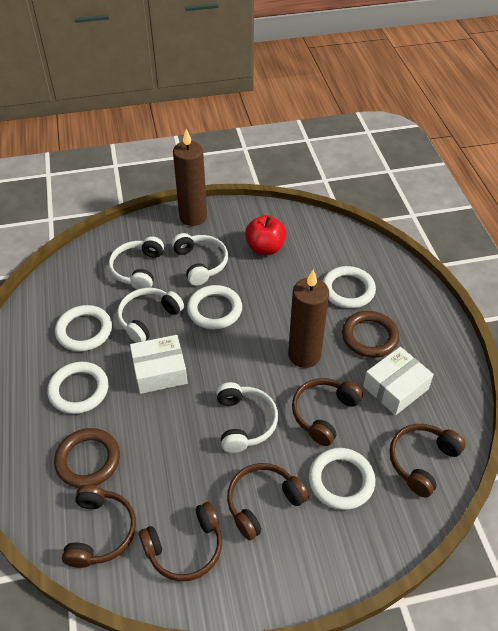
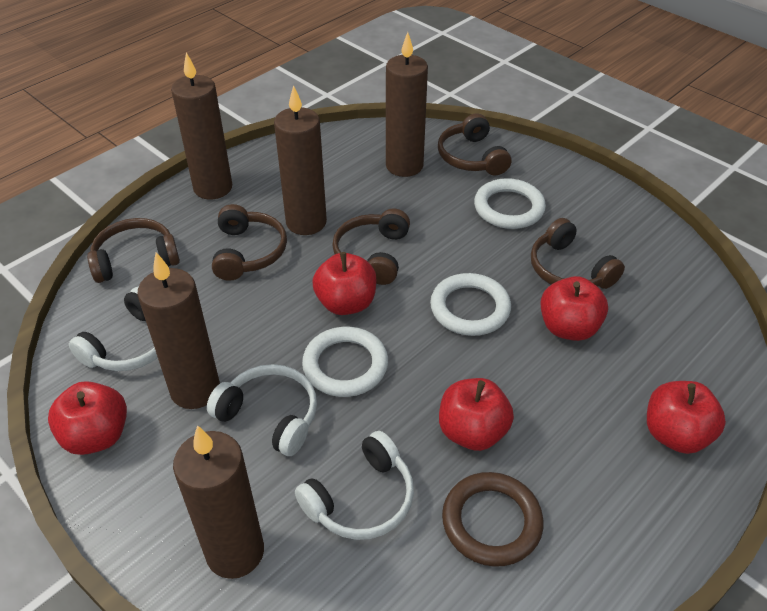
brown candle: 2 -> 5
brown ring: 2 -> 1
red apple: 1 -> 5
white box: 2 -> 0
white headphones: 4 -> 3
white ring: 5 -> 3

